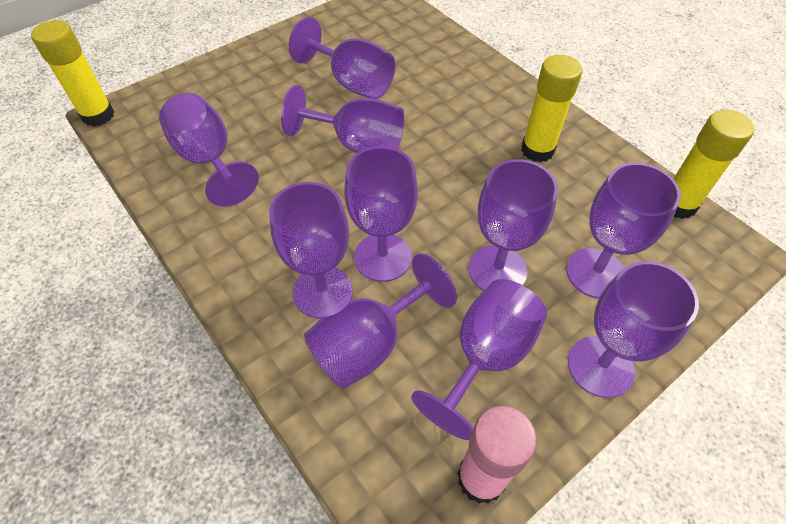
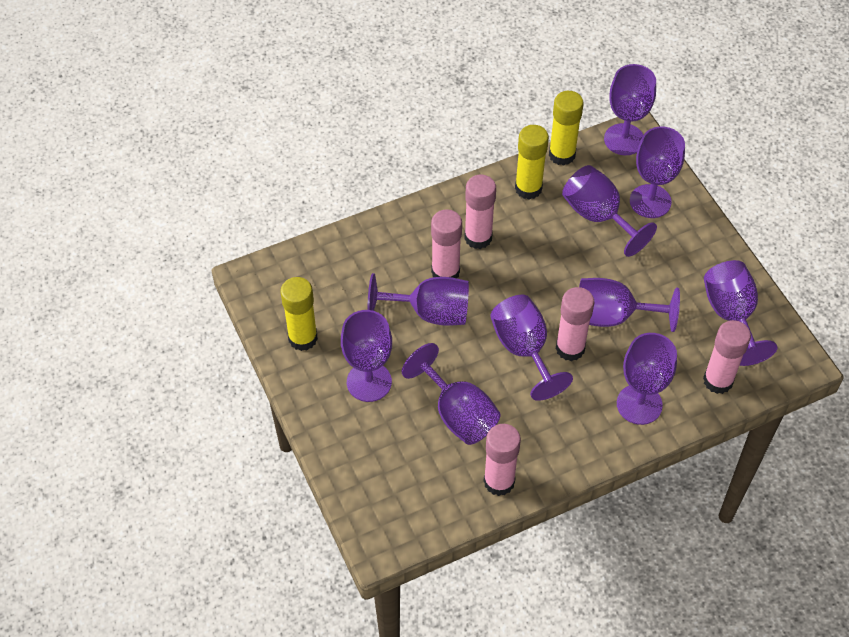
pink glue stick: 1 -> 5

